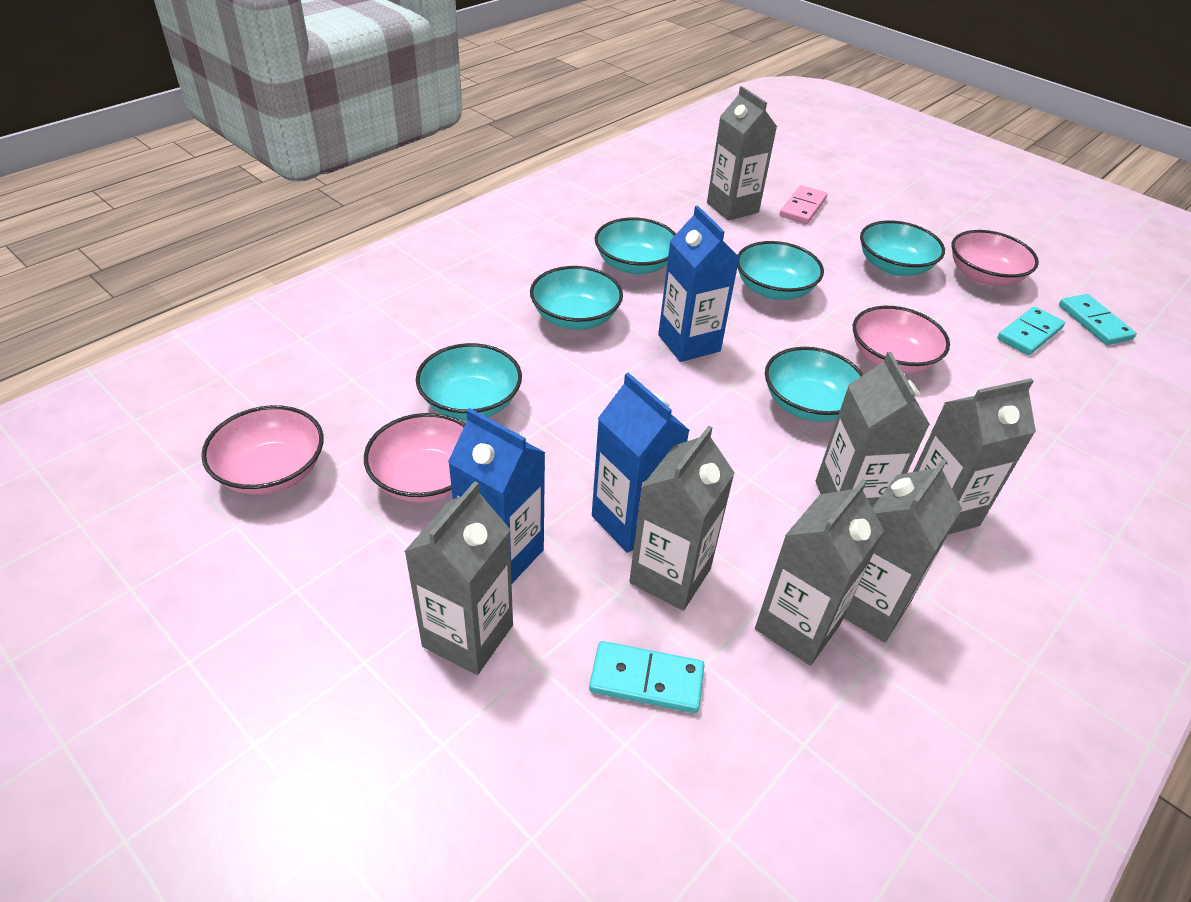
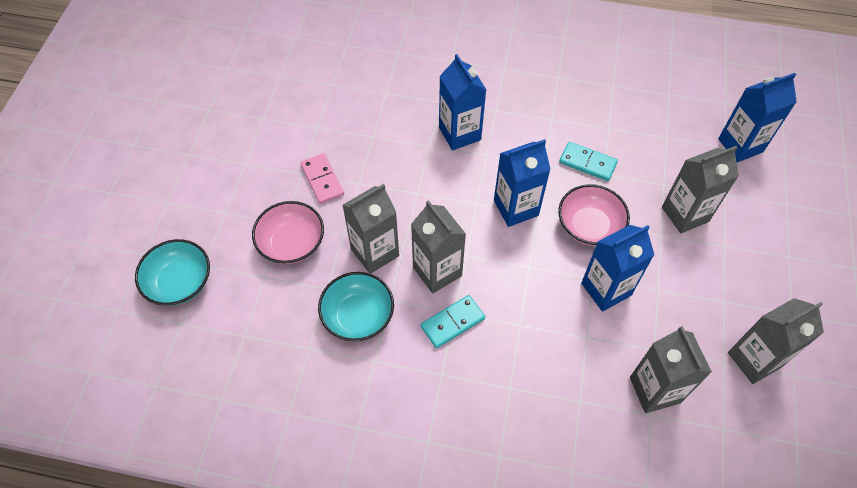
blue carton: 3 -> 4
grey carton: 7 -> 5
pink bowl: 4 -> 2
turquoise bowl: 6 -> 2
turquoise domino: 3 -> 2

